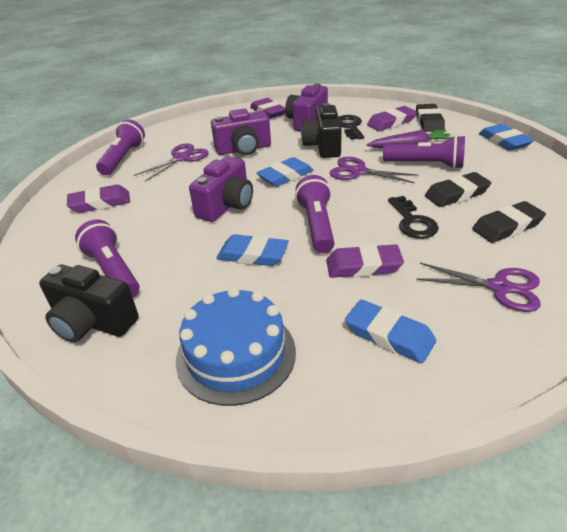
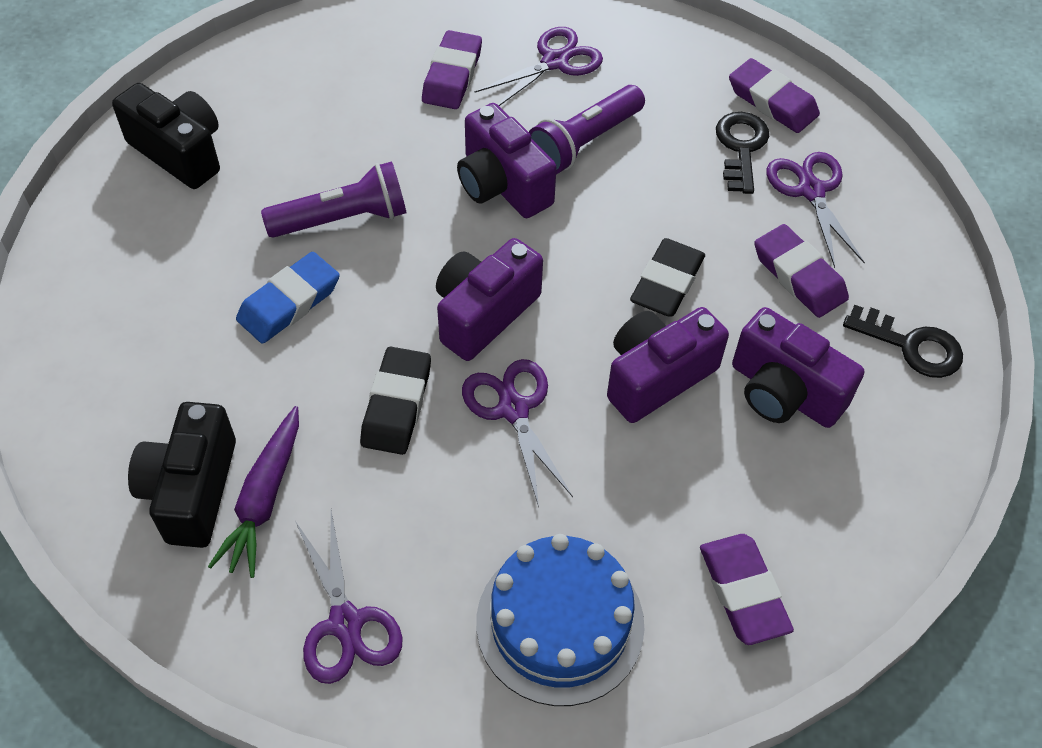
black eraser: 3 -> 2
blue eraser: 4 -> 1
purple camera: 3 -> 4
purple flashlight: 4 -> 2
purple scissors: 3 -> 4

